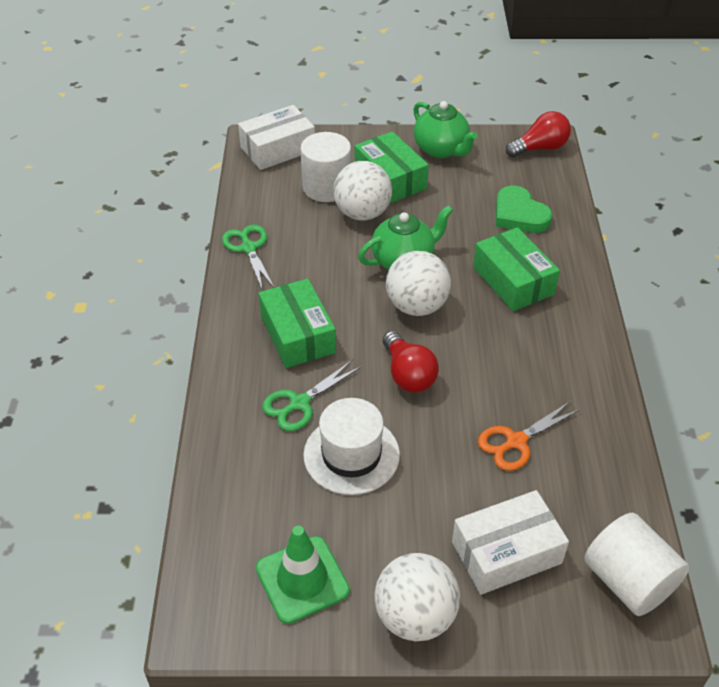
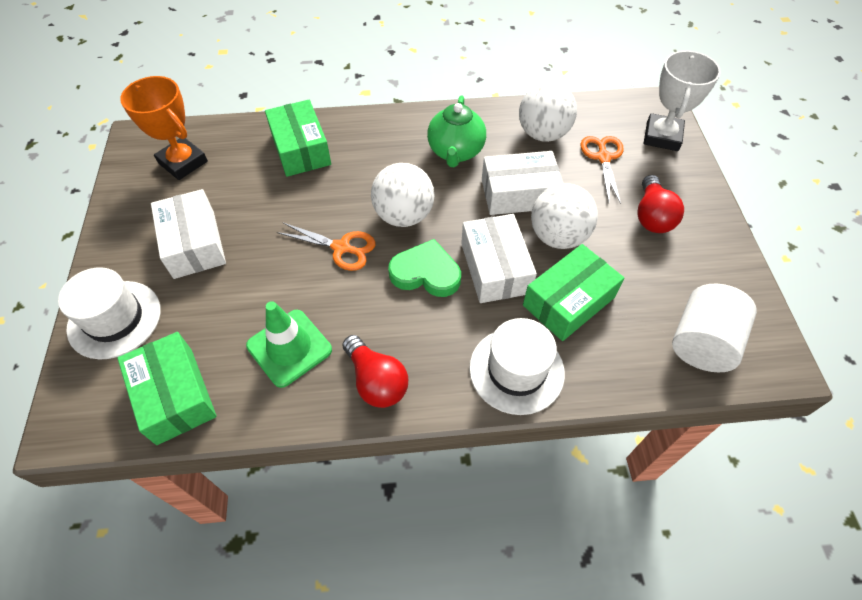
green scissors: 2 -> 0
green teapot: 2 -> 1
orange scissors: 1 -> 2
orange trophy: 0 -> 1
white box: 2 -> 3
white cylinder: 2 -> 1
white hat: 1 -> 2
white trophy: 0 -> 1

